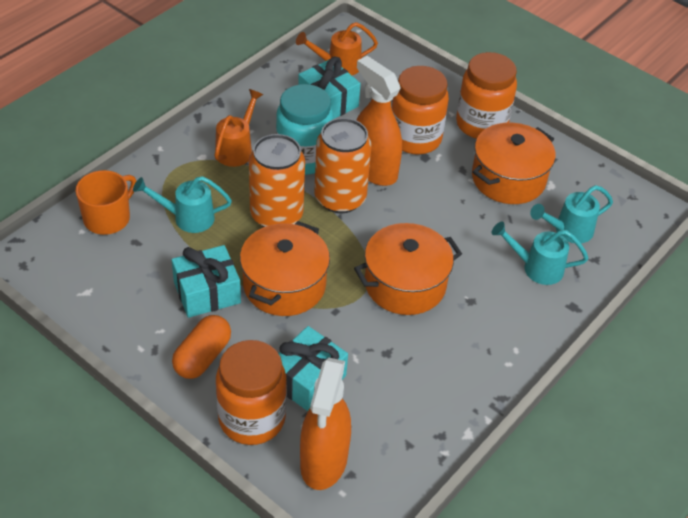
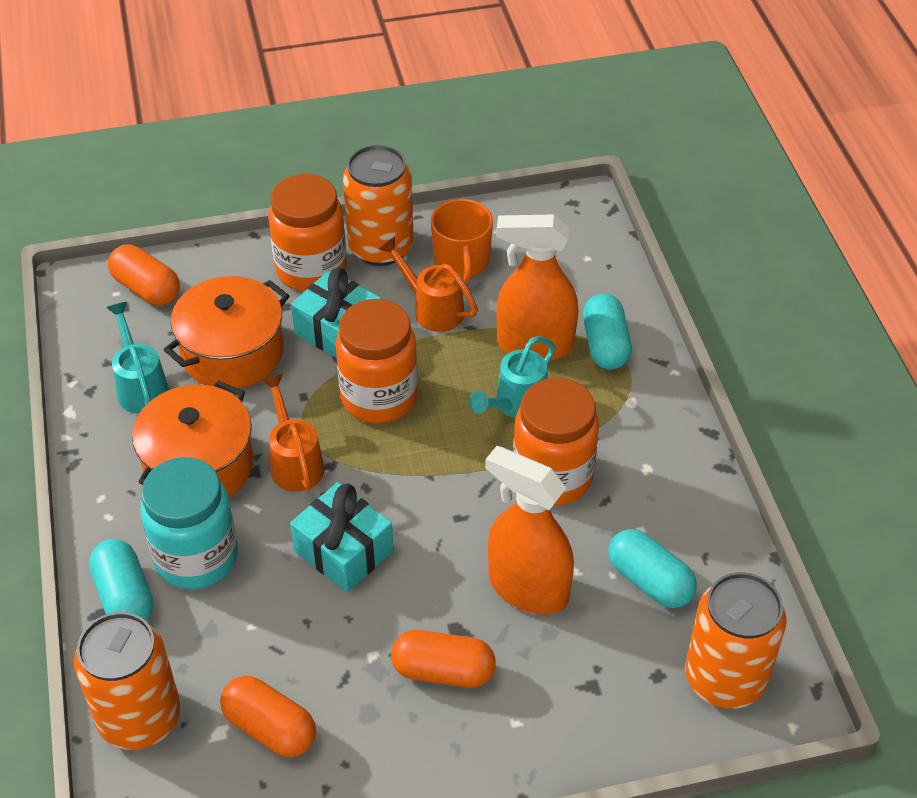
orange can: 2 -> 3
orange capsule: 1 -> 3
orange pot: 3 -> 2
turquoise capsule: 0 -> 3
turquoise gift: 3 -> 2
turquoise watering can: 3 -> 2

